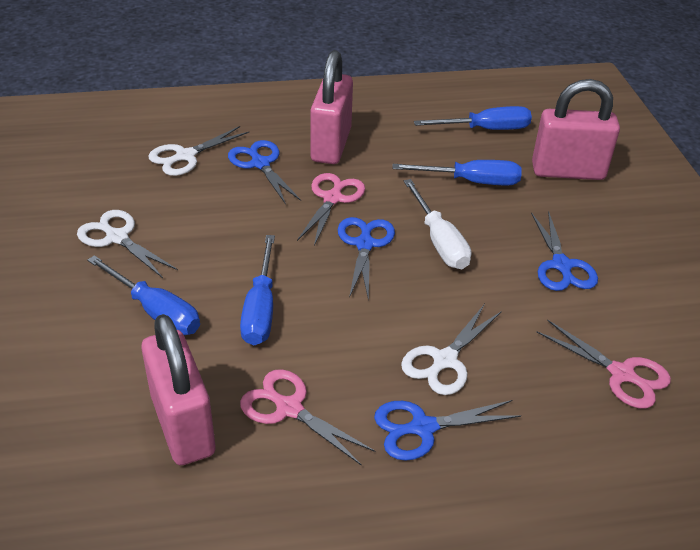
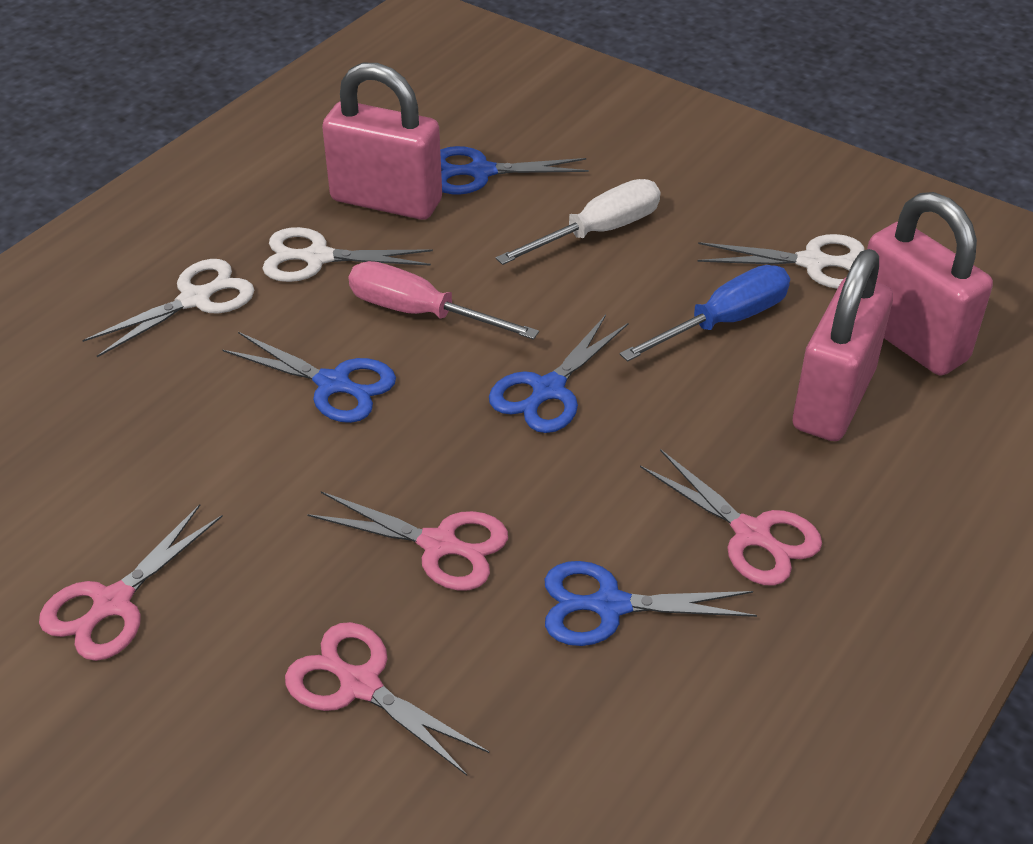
blue screwdriver: 4 -> 1
pink scissors: 3 -> 4
pink screwdriver: 0 -> 1

